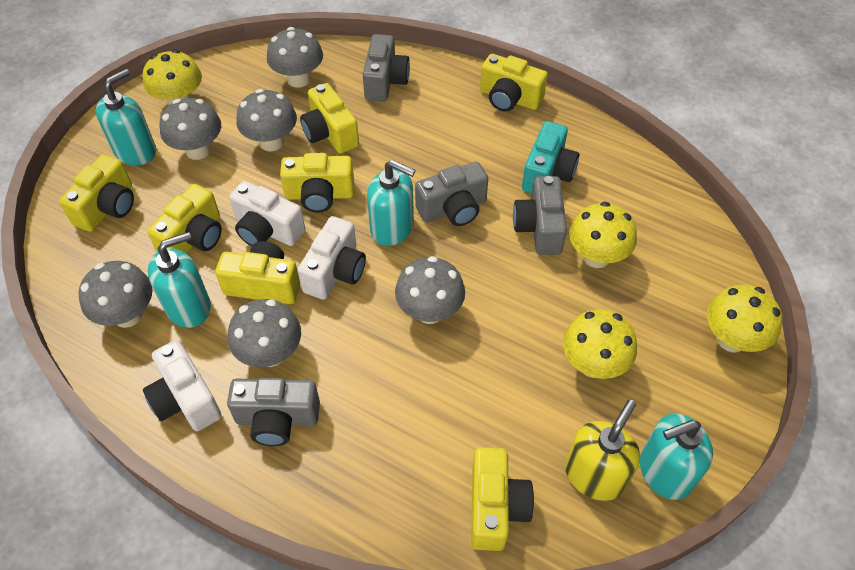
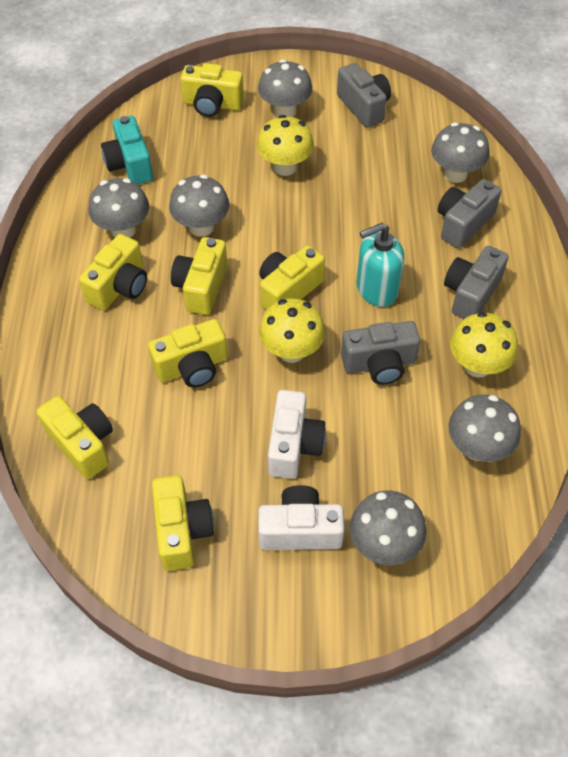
turquoise soap dispenser: 4 -> 1
white camera: 3 -> 2
yellow mushroom: 4 -> 3
yellow soap dispenser: 1 -> 0

